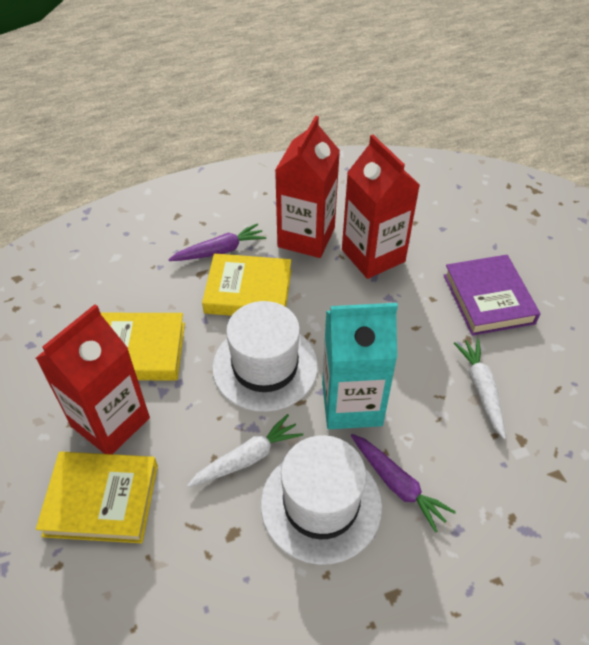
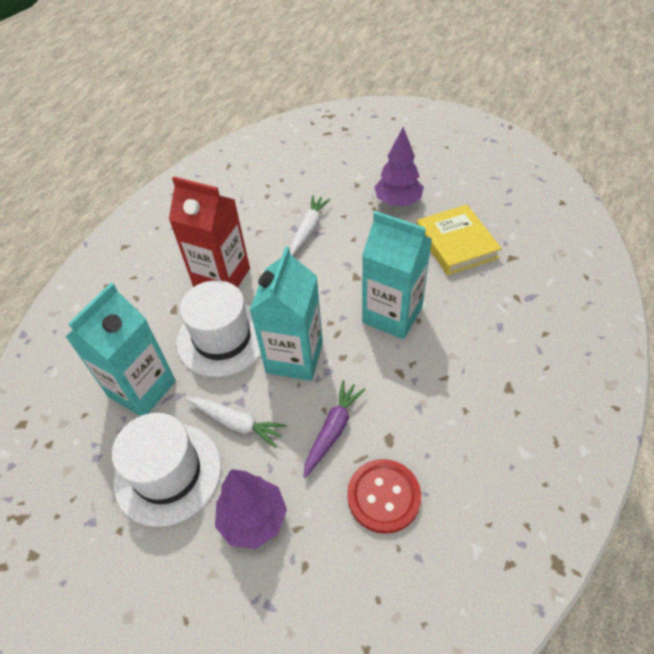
purple book: 1 -> 0
purple carrot: 2 -> 1
purple tree: 0 -> 2
red button: 0 -> 1
red carton: 3 -> 1
turquoise carton: 1 -> 3
yellow book: 3 -> 1

